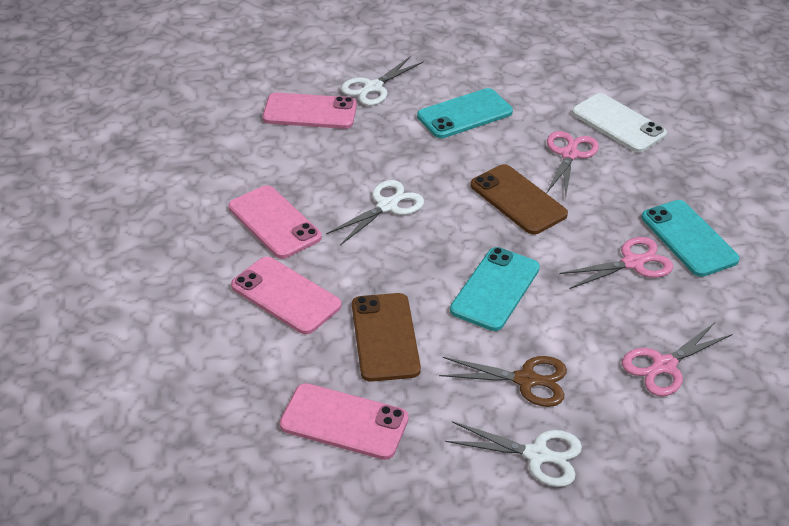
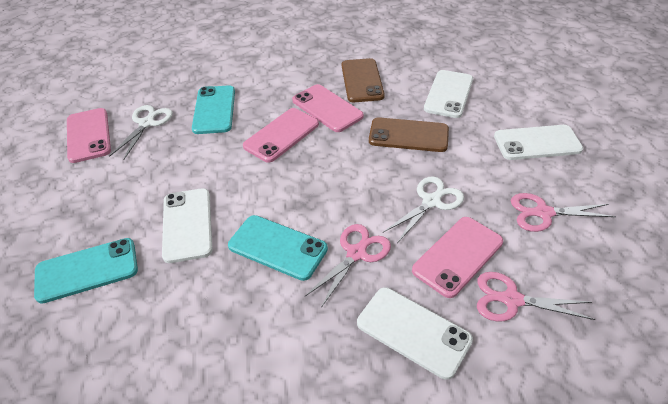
brown scissors: 1 -> 0
white phone: 1 -> 4
white scissors: 3 -> 2

